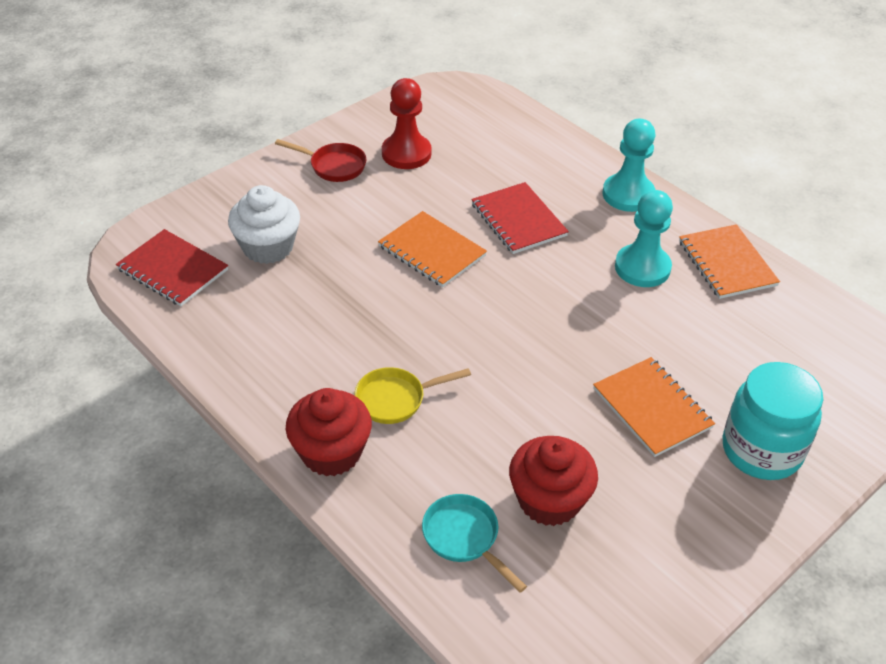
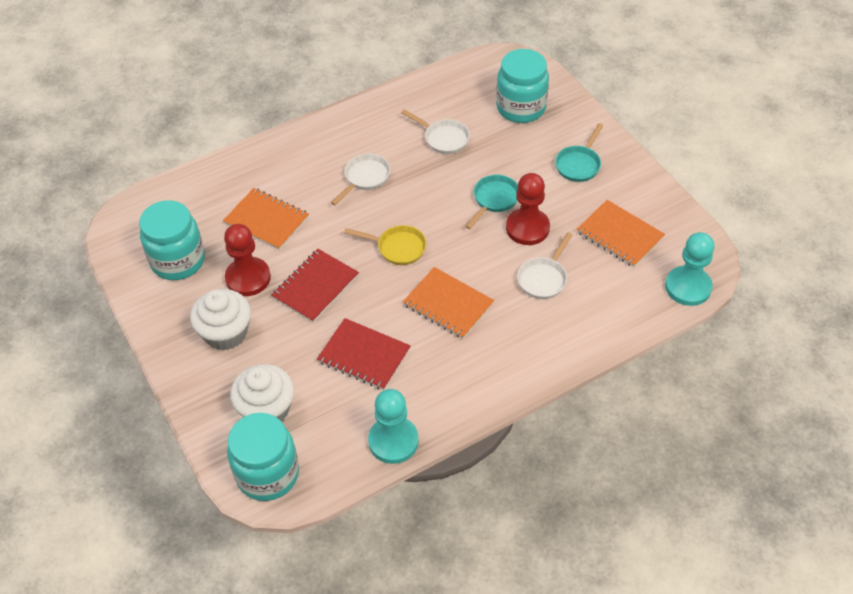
red cupcake: 2 -> 0
red pan: 1 -> 0
red pawn: 1 -> 2
turquoise jar: 1 -> 3
turquoise pan: 1 -> 2
white cupcake: 1 -> 2
white pan: 0 -> 3

